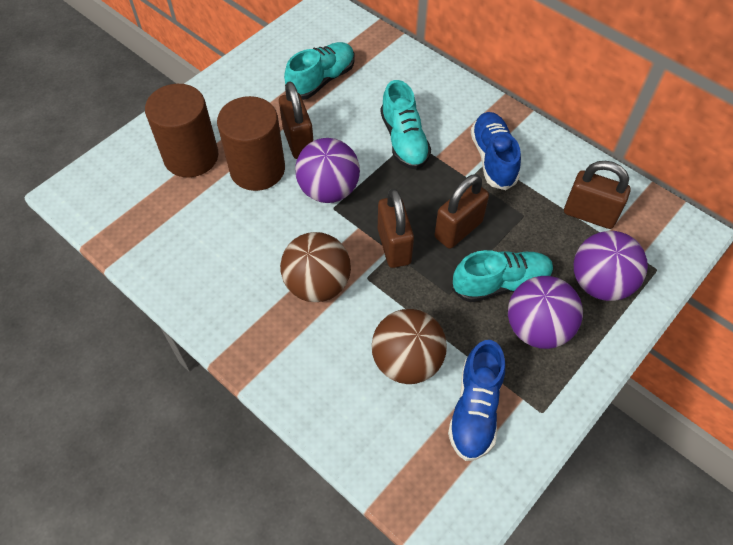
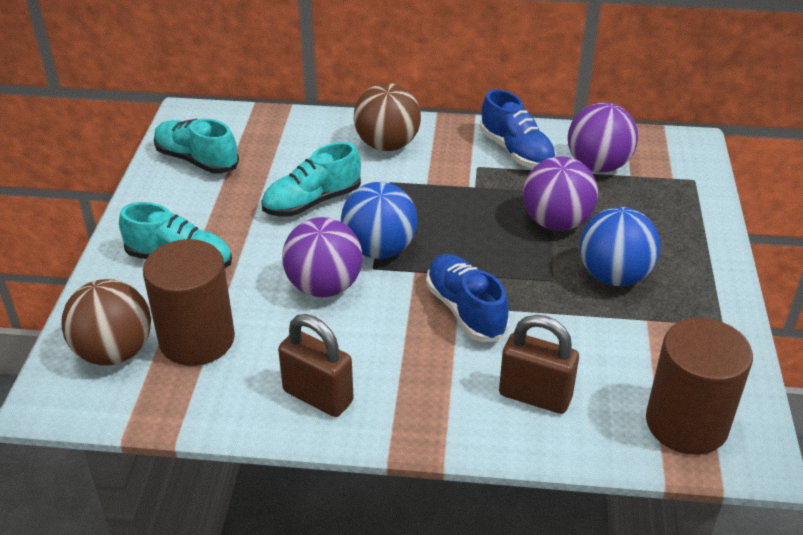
blue ball: 0 -> 2
brown padlock: 4 -> 2

